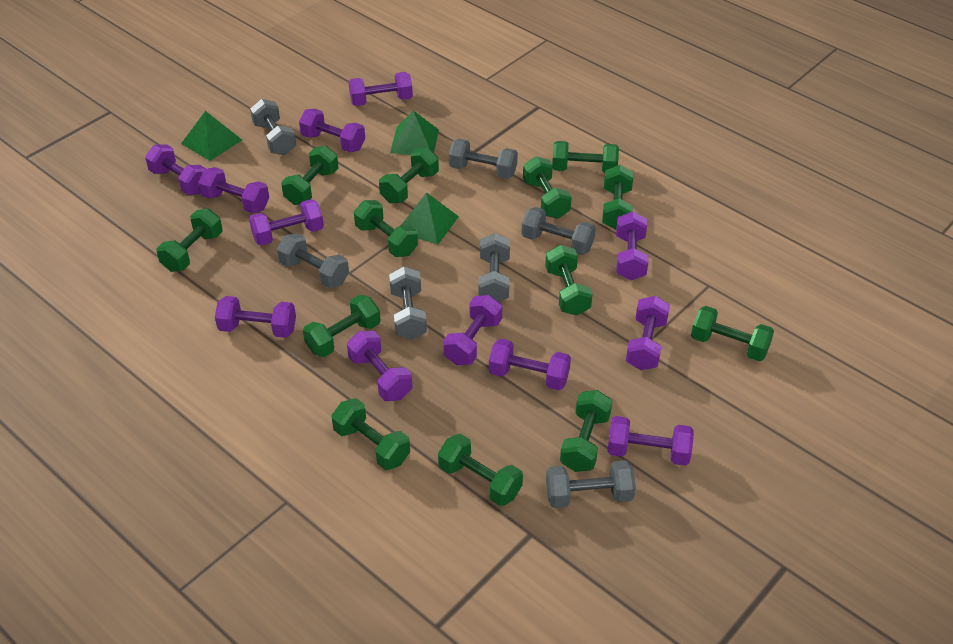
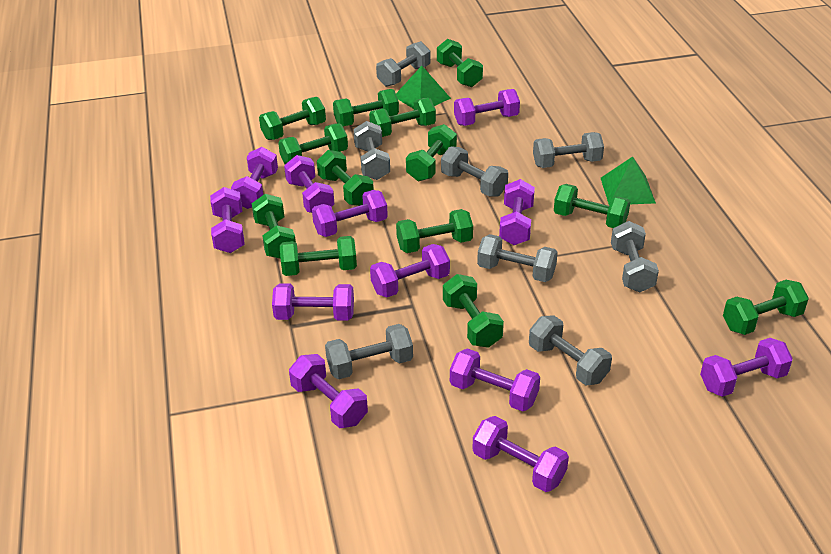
green pyramid: 3 -> 2
grey dumbbell: 7 -> 8

